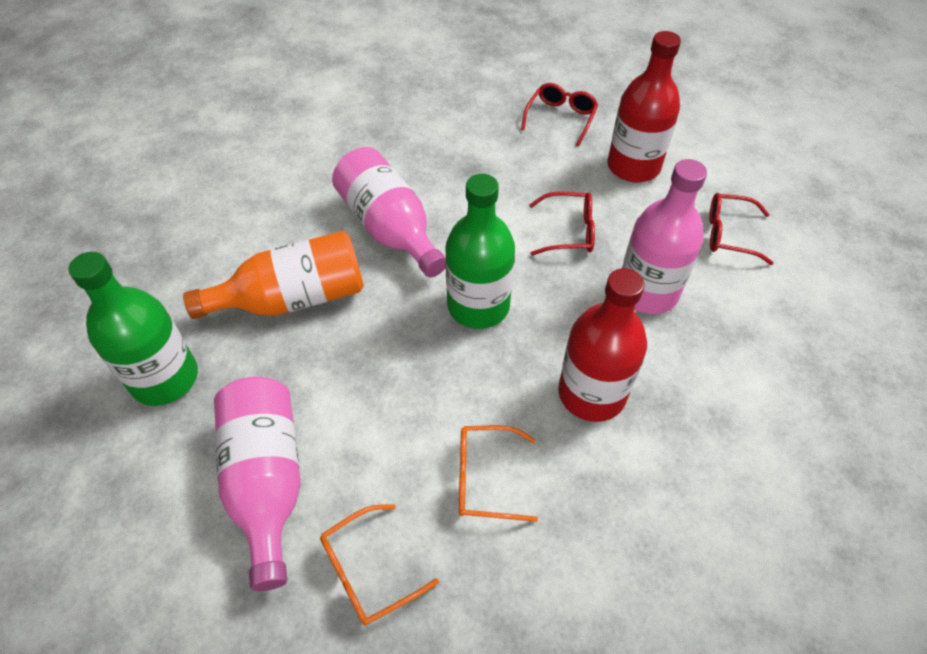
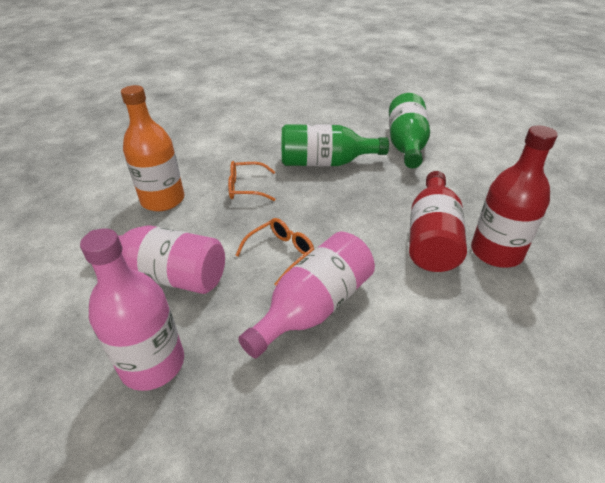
red glasses: 3 -> 0

